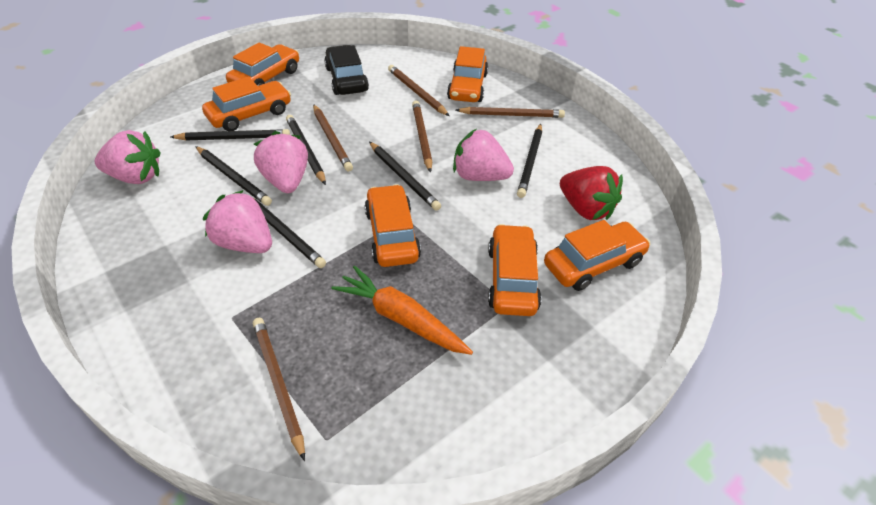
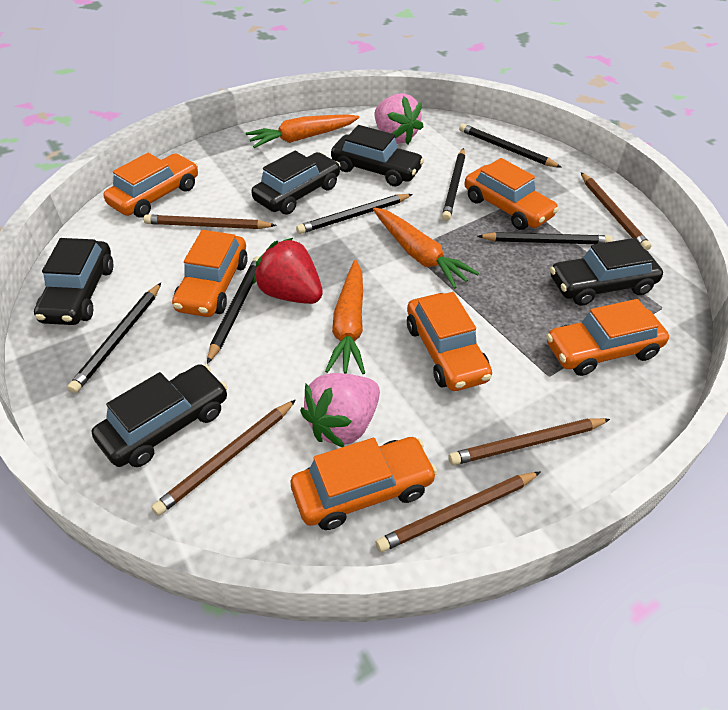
black car: 1 -> 5
orange carrot: 1 -> 3
pink strawberry: 4 -> 2

